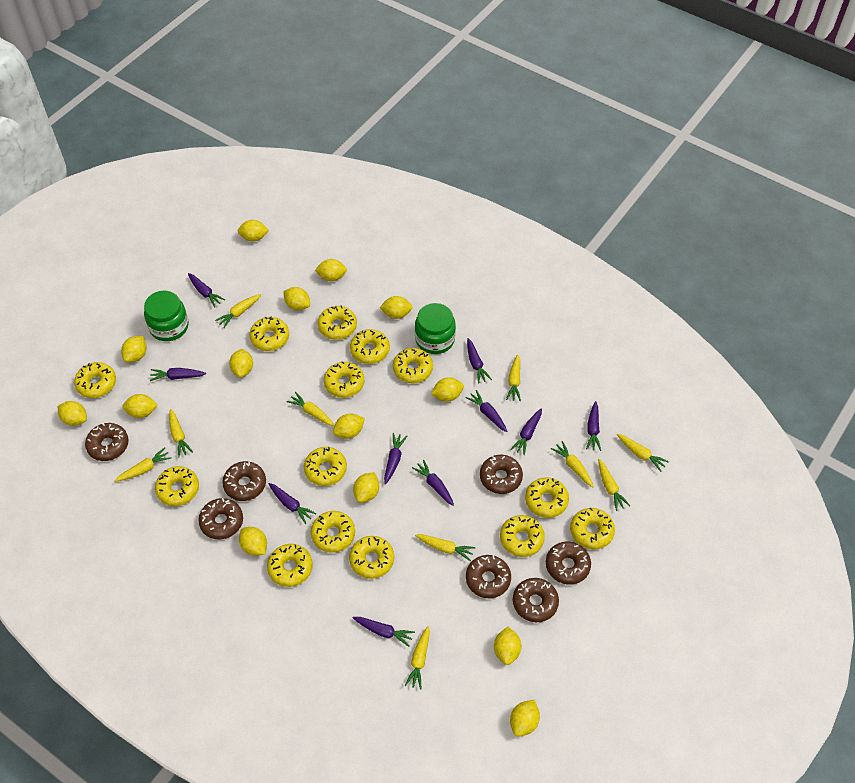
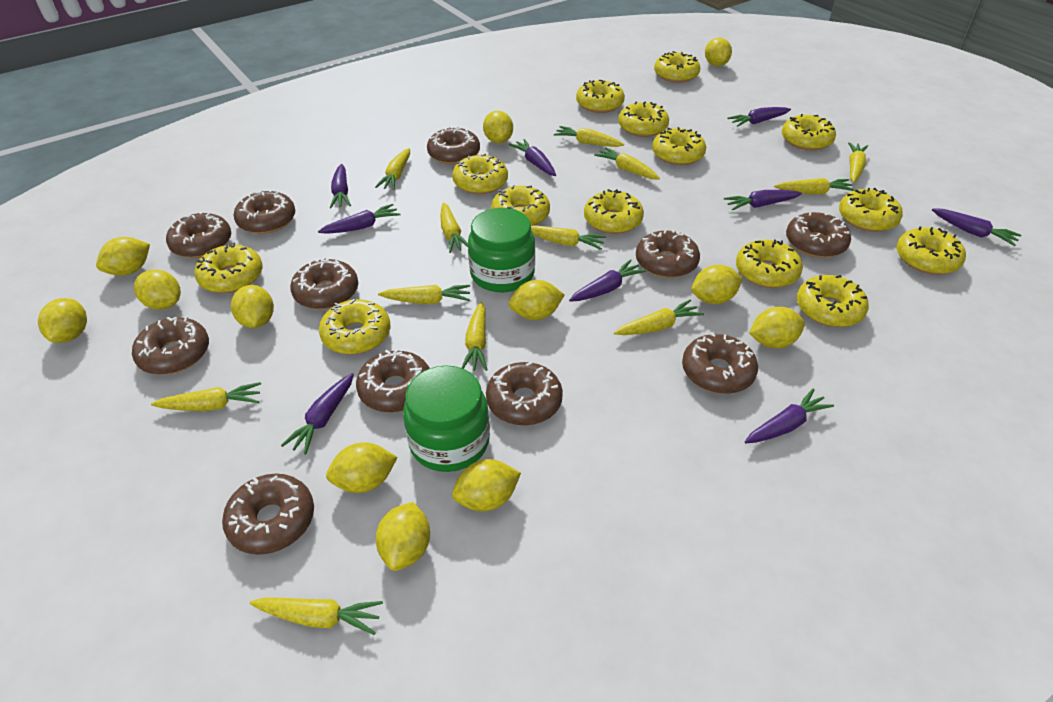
brown donut: 7 -> 11
purple carrot: 10 -> 9
yellow carrot: 10 -> 12
yellow lemon: 14 -> 12

